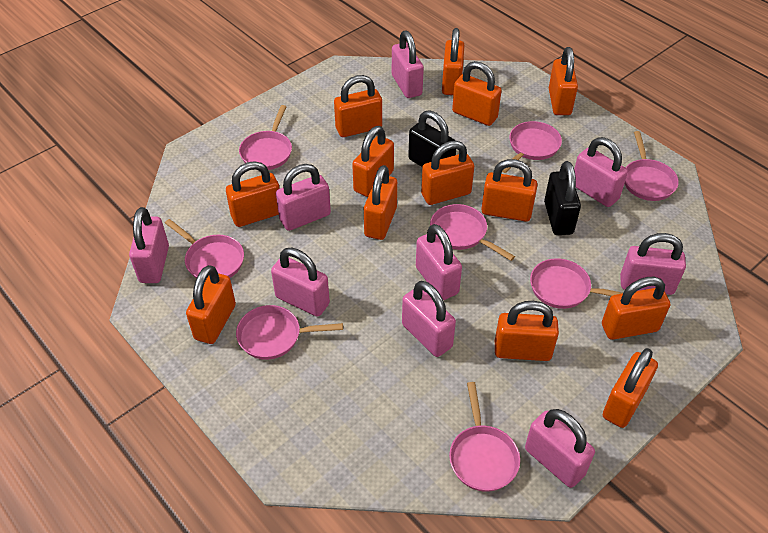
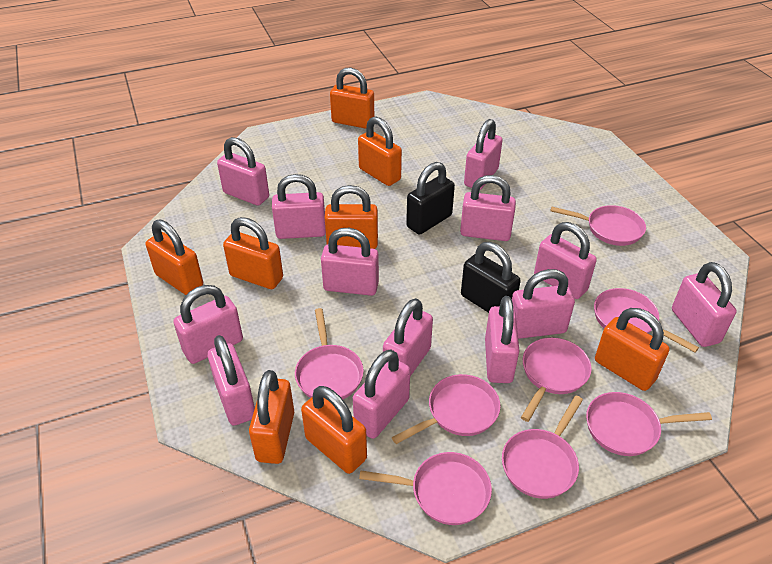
orange padlock: 13 -> 8
pink padlock: 9 -> 13

